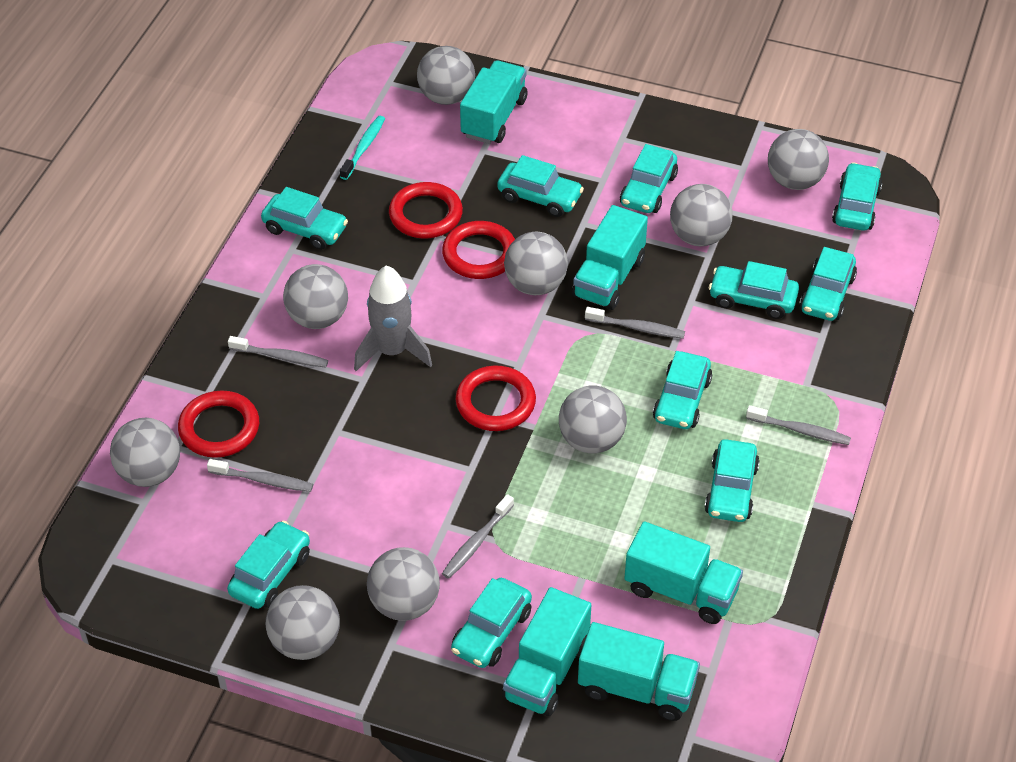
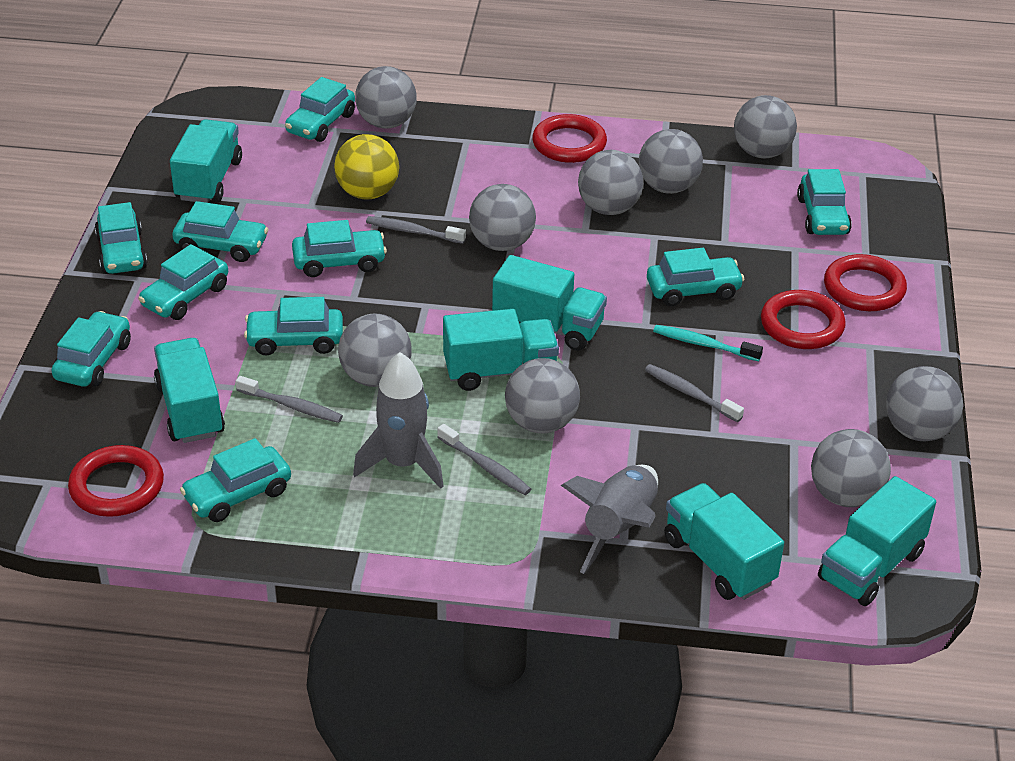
grey rocket: 1 -> 2
grey toothbrush: 5 -> 4
turquoise truck: 5 -> 6
yellow ball: 0 -> 1

